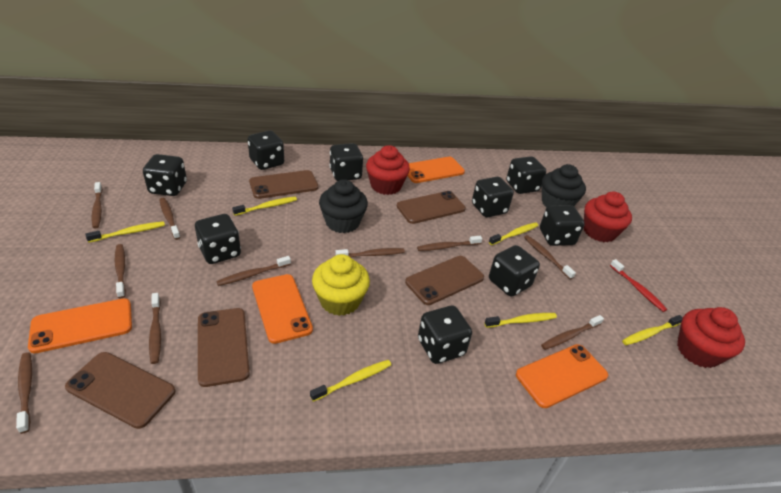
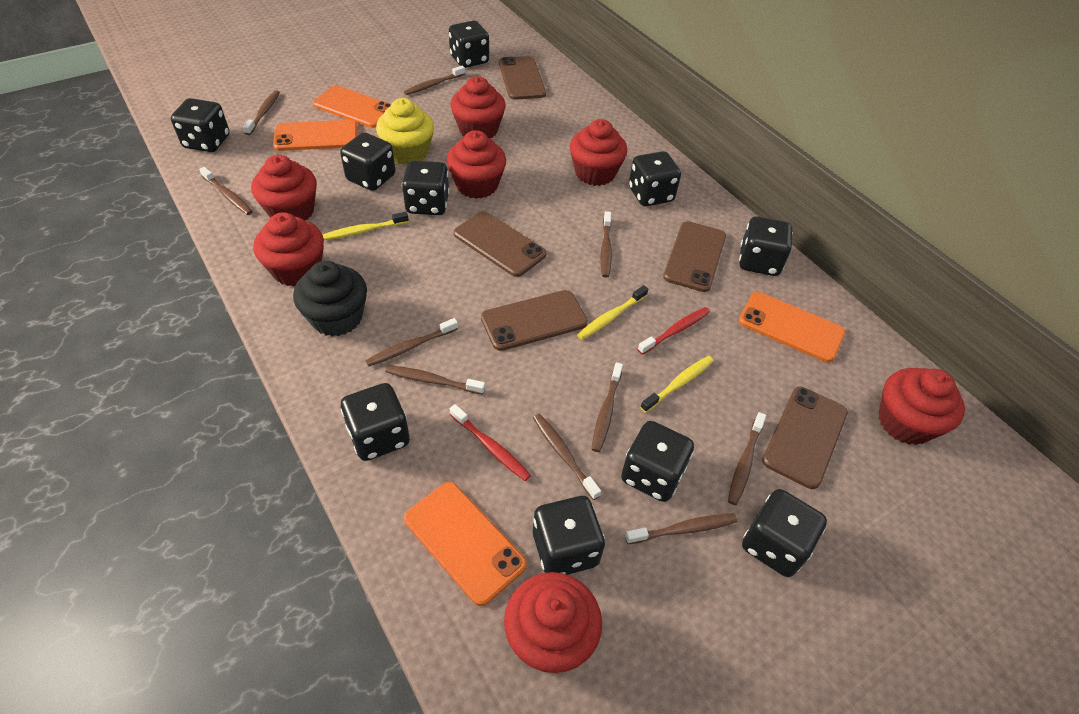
black cupcake: 2 -> 1
black dice: 9 -> 10
red cupcake: 3 -> 7
red toothbrush: 1 -> 2
yellow toothbrush: 6 -> 3

